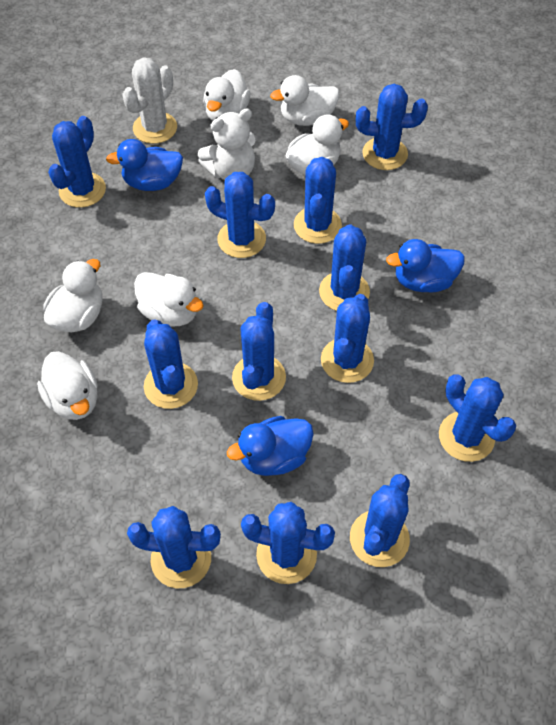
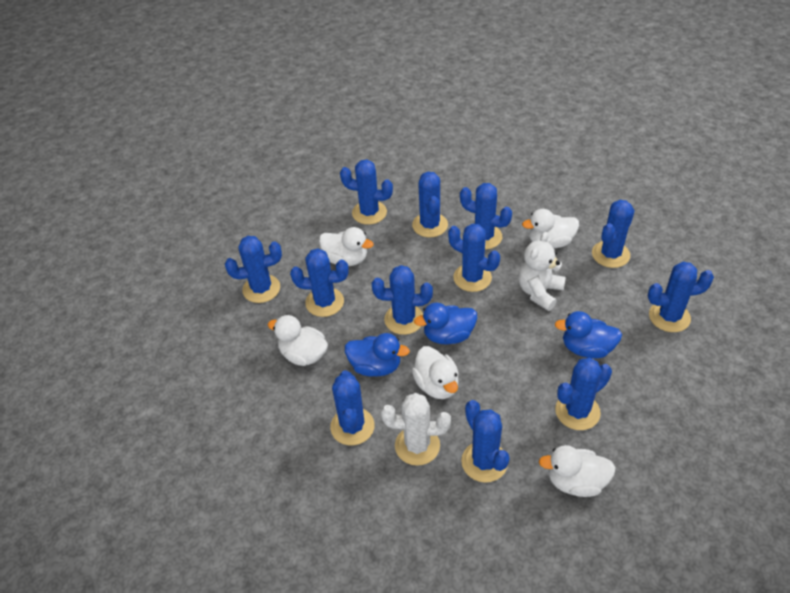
white duck: 6 -> 5

